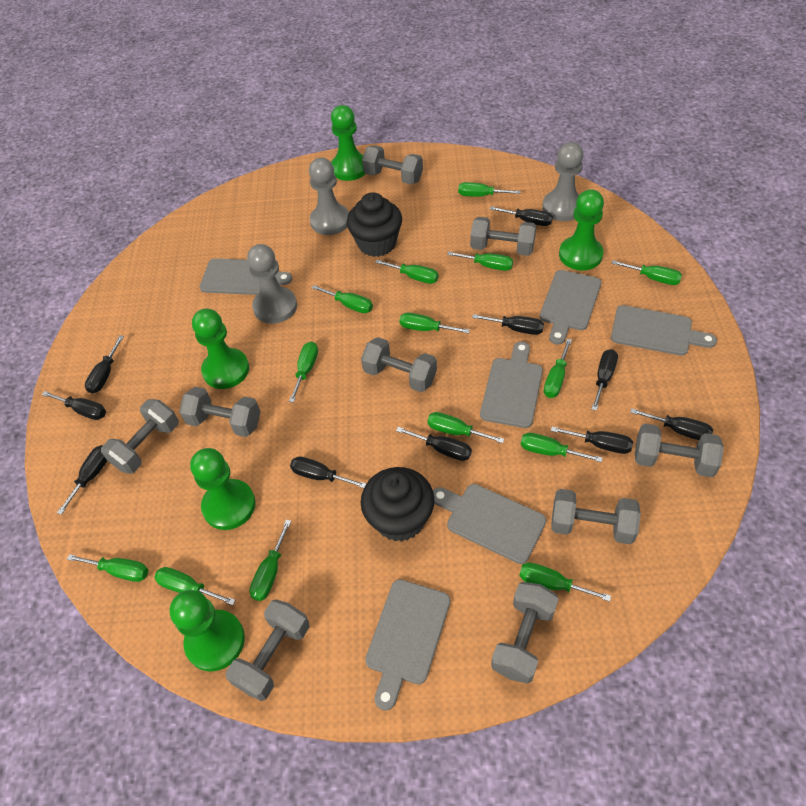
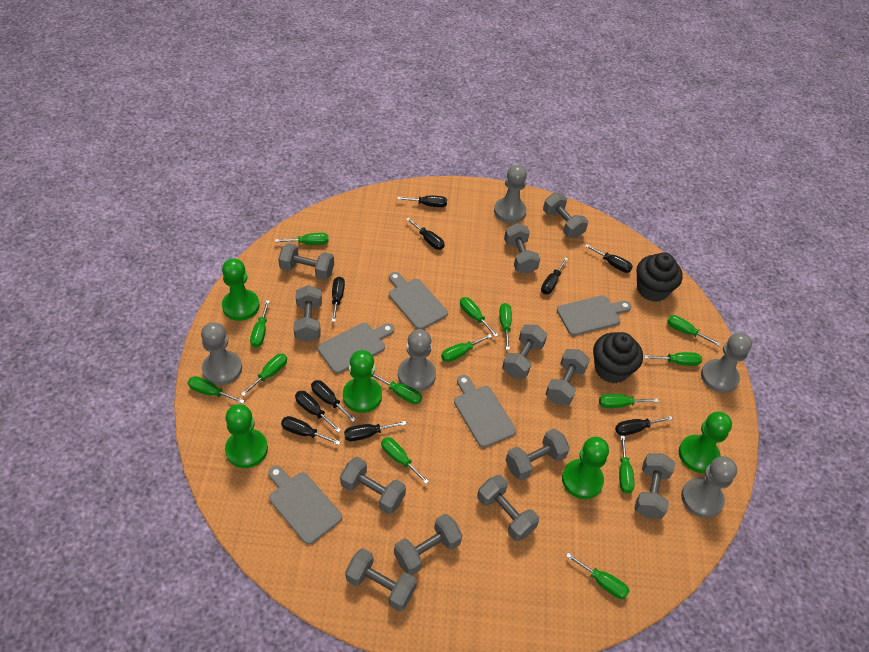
grey cutting board: 6 -> 5
grey dumbbell: 9 -> 12
grey pawn: 3 -> 5

